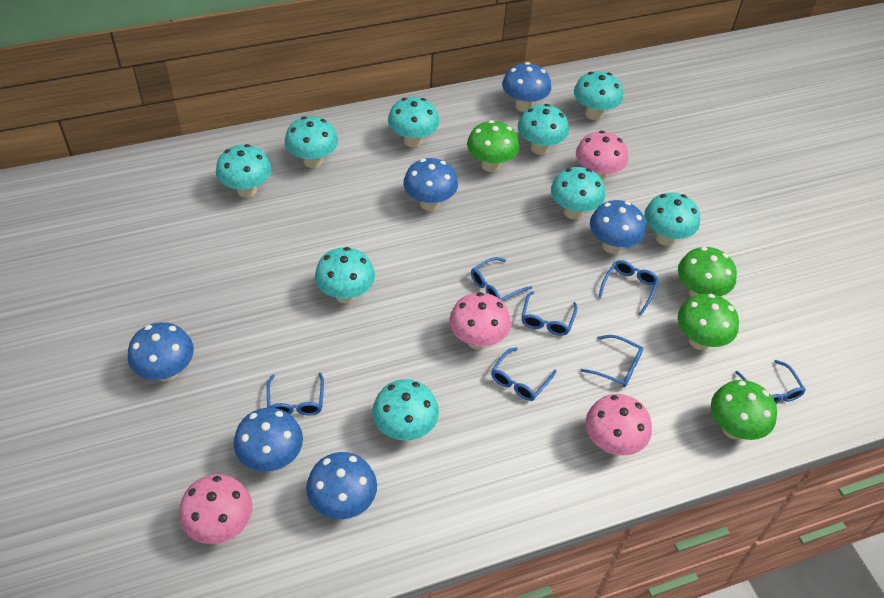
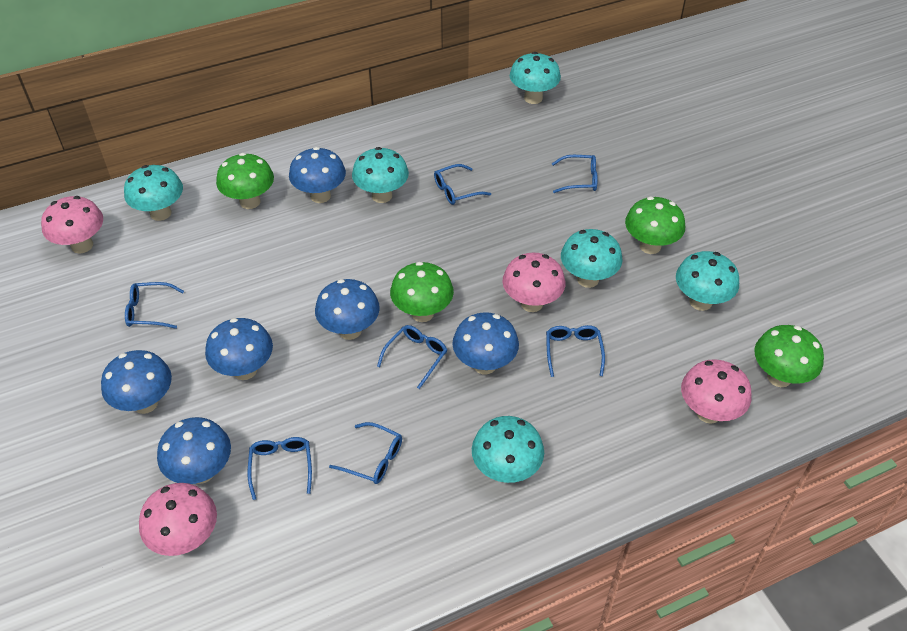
turquoise mushroom: 9 -> 6

